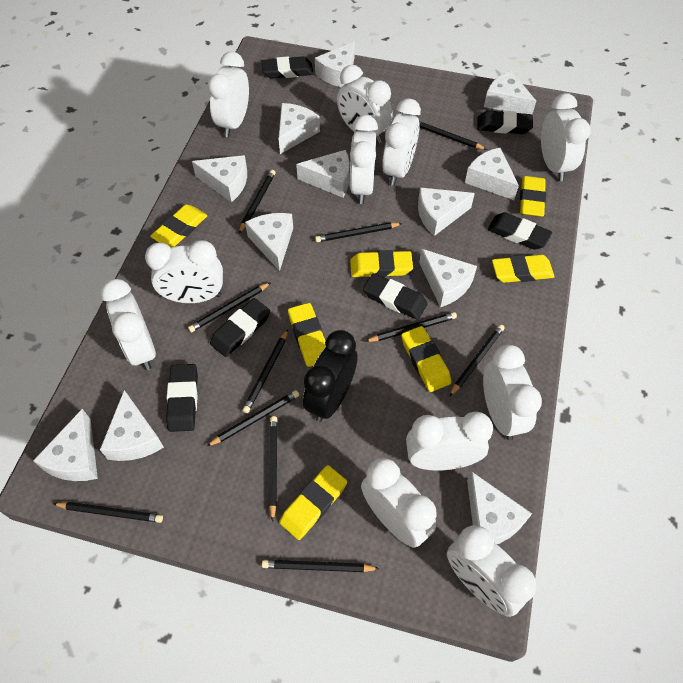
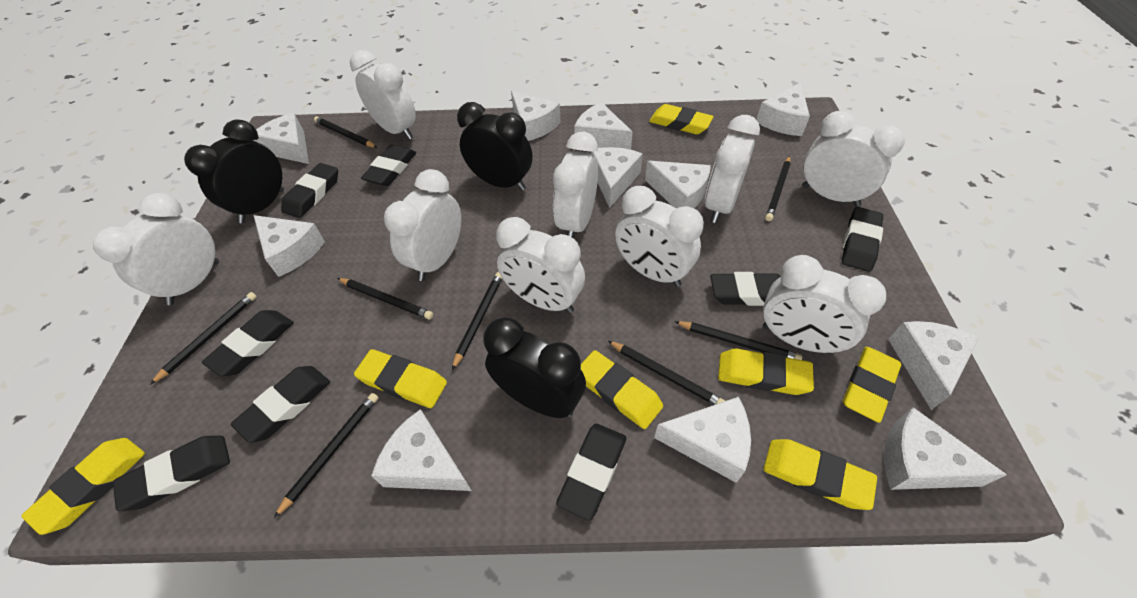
black clock: 1 -> 3
black eraser: 6 -> 8
black pencil: 11 -> 8
white cheese: 12 -> 11
white clock: 11 -> 9

